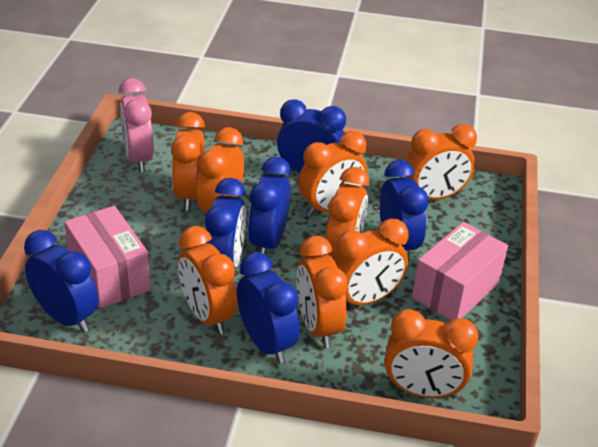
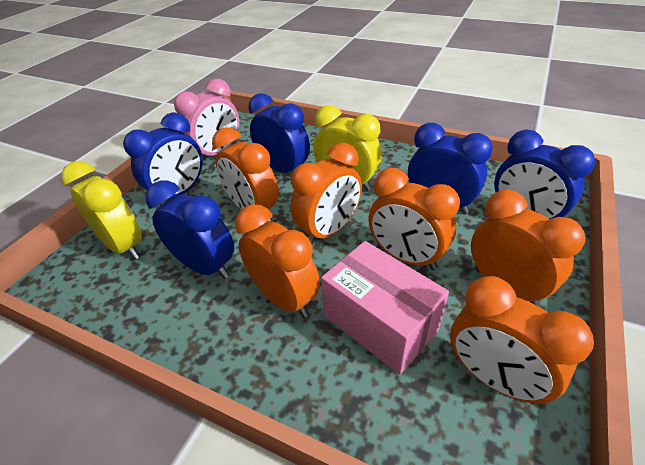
blue clock: 6 -> 5
orange clock: 9 -> 6
pink box: 2 -> 1
yellow clock: 0 -> 2

